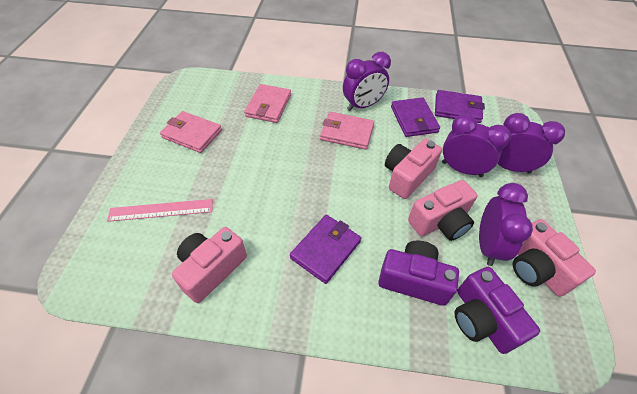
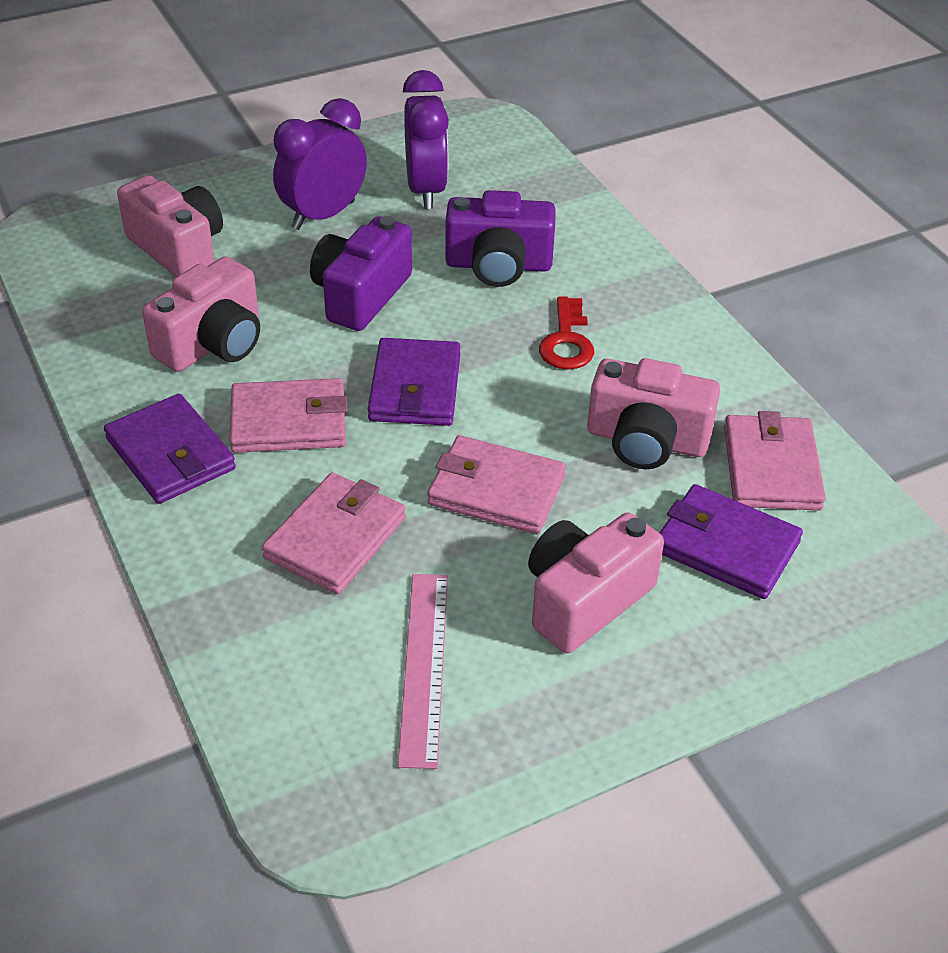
pink wallet: 3 -> 4
purple clock: 4 -> 2
red key: 0 -> 1

